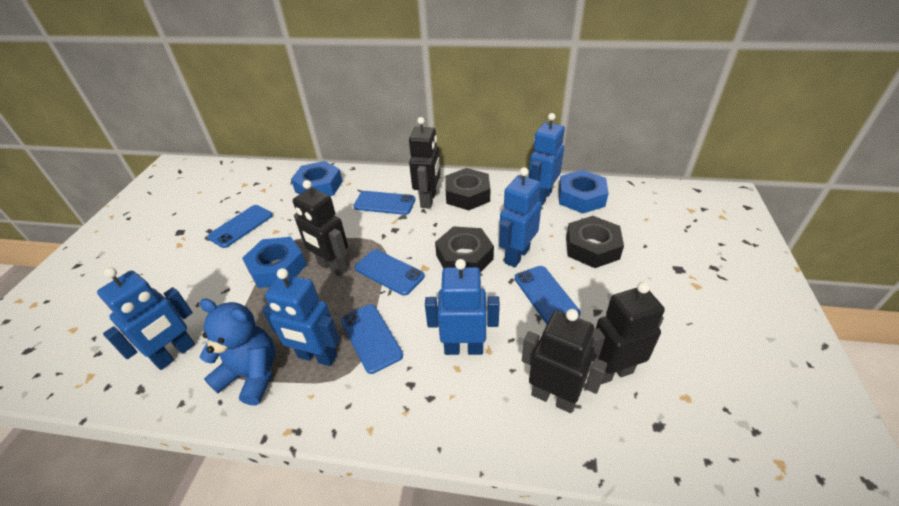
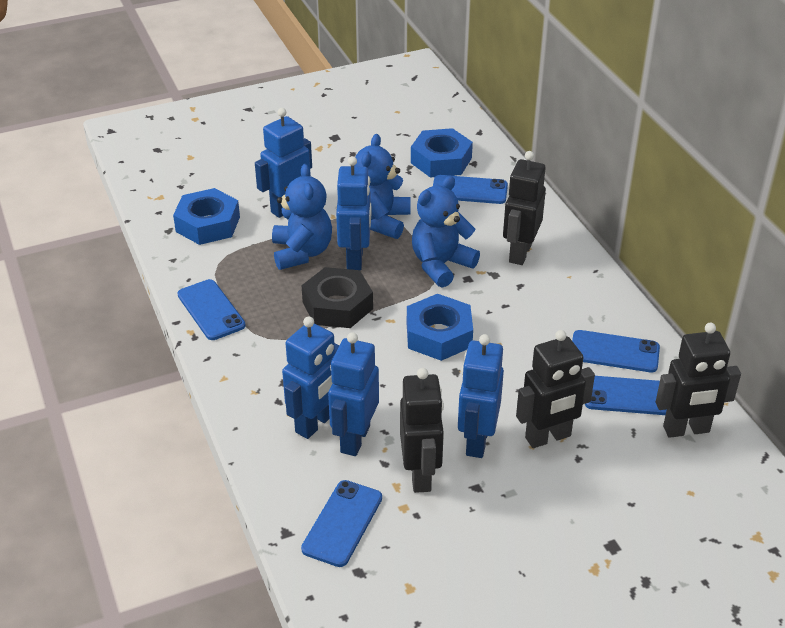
black nut: 3 -> 1
blue teddy bear: 1 -> 3

